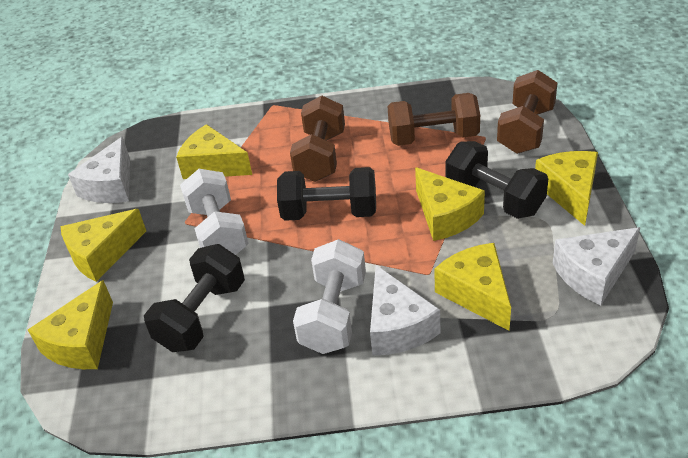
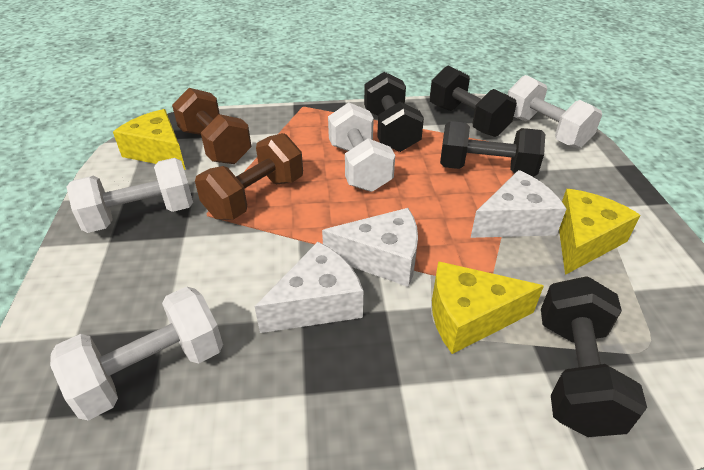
black dumbbell: 3 -> 4
brown dumbbell: 3 -> 2
white dumbbell: 2 -> 4
yellow cheese: 6 -> 3

